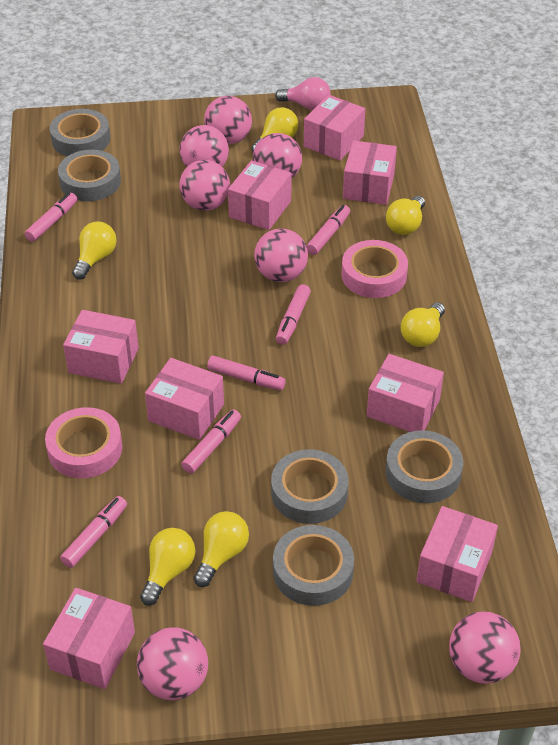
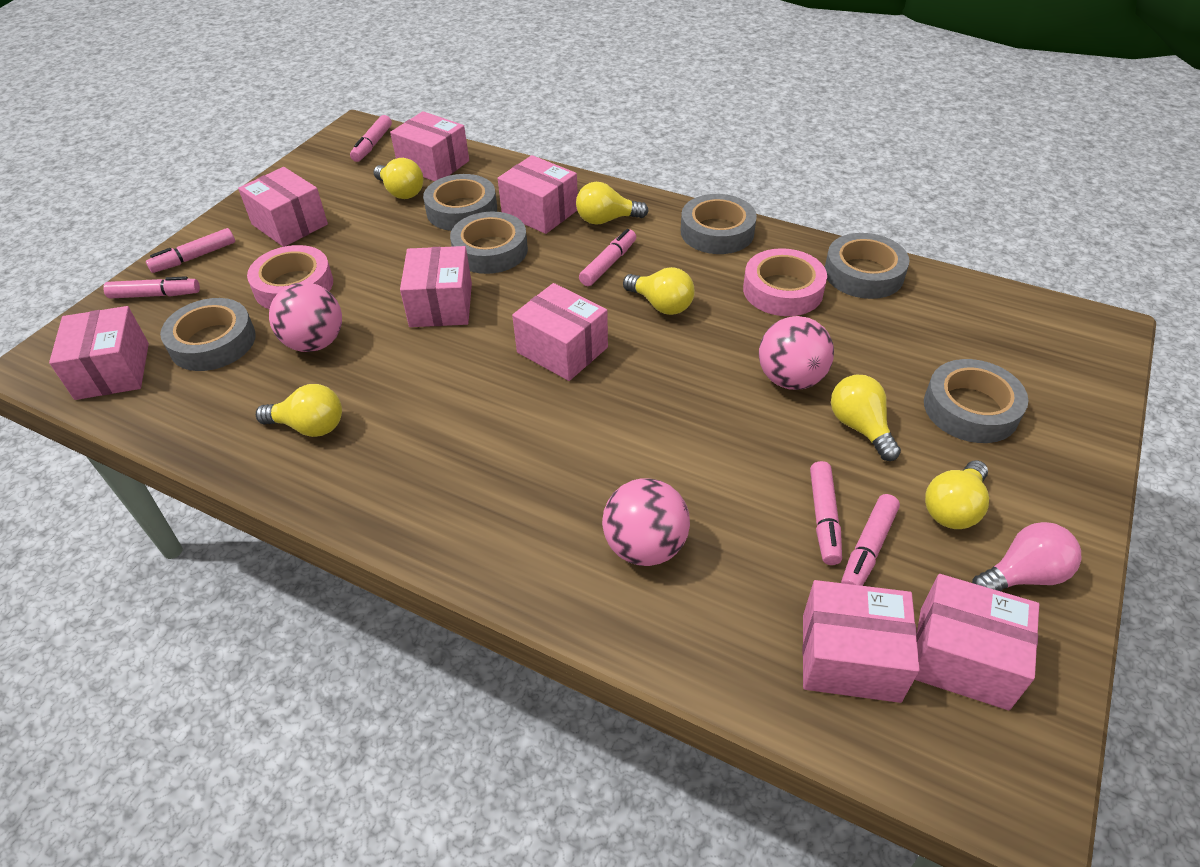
grey tape: 5 -> 6
pink ball: 7 -> 3

